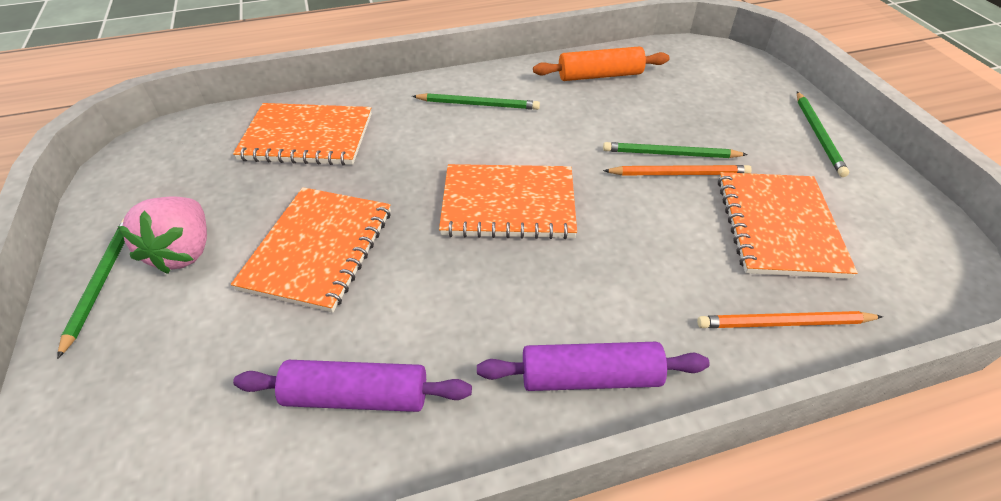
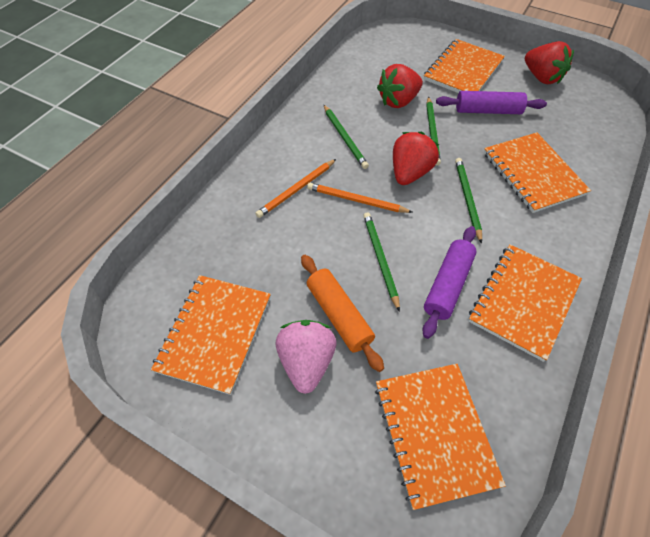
orange notebook: 4 -> 5
red strawberry: 0 -> 3

